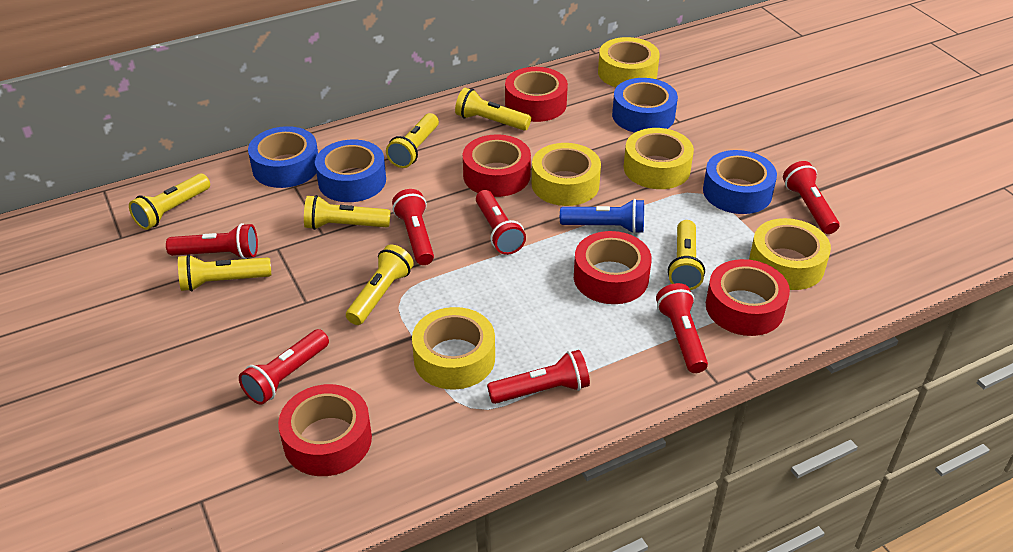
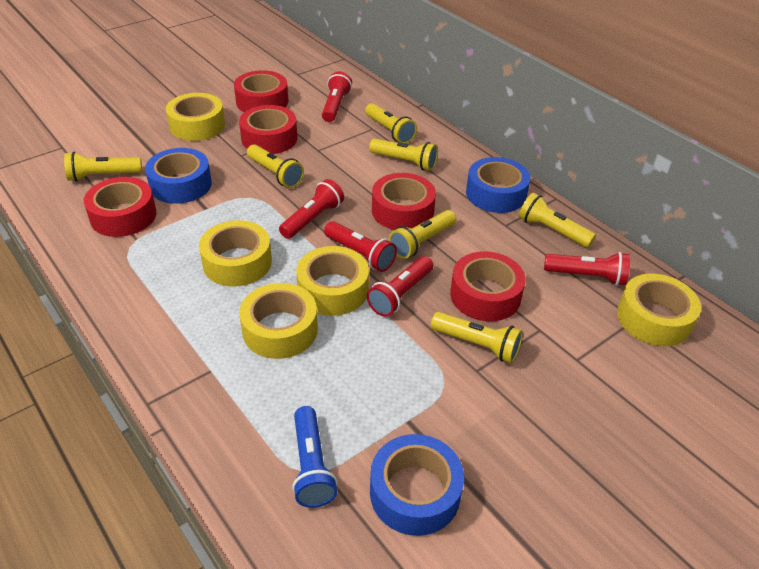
blue tape: 4 -> 3
red flashlight: 7 -> 5

